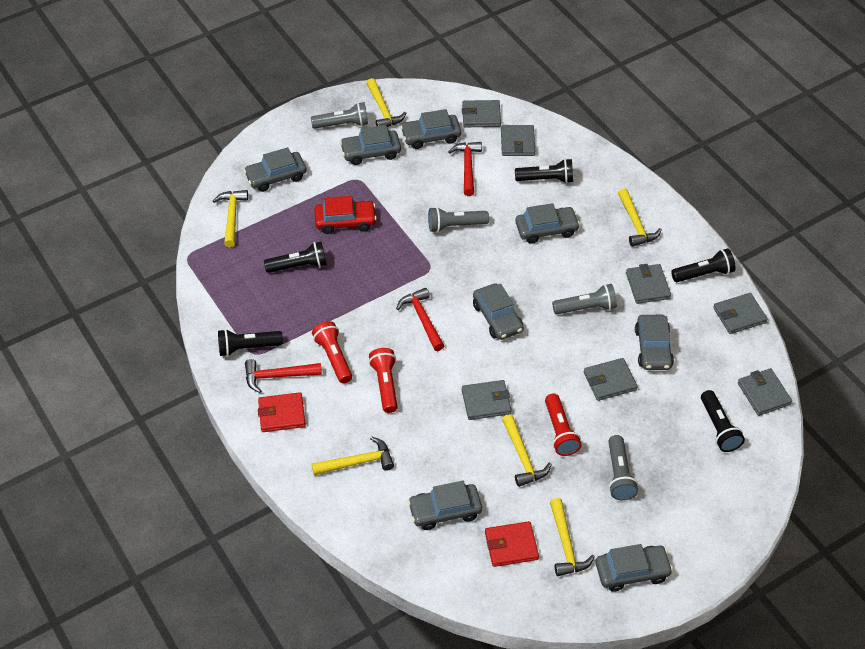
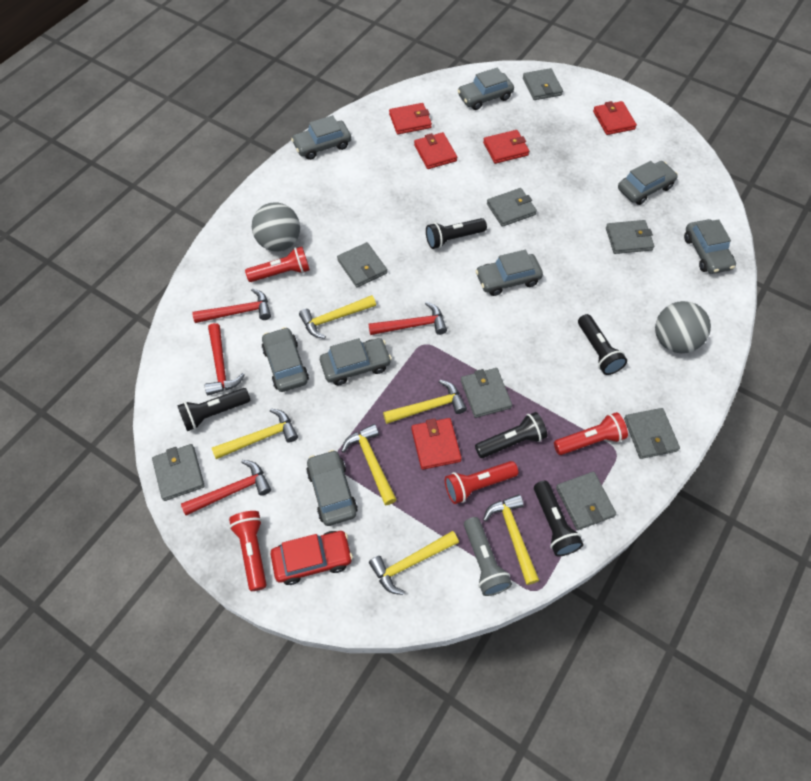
grey ball: 0 -> 2
grey flashlight: 4 -> 1
grey wallet: 7 -> 8
red flashlight: 3 -> 4
red hammer: 3 -> 4
red wallet: 2 -> 5

